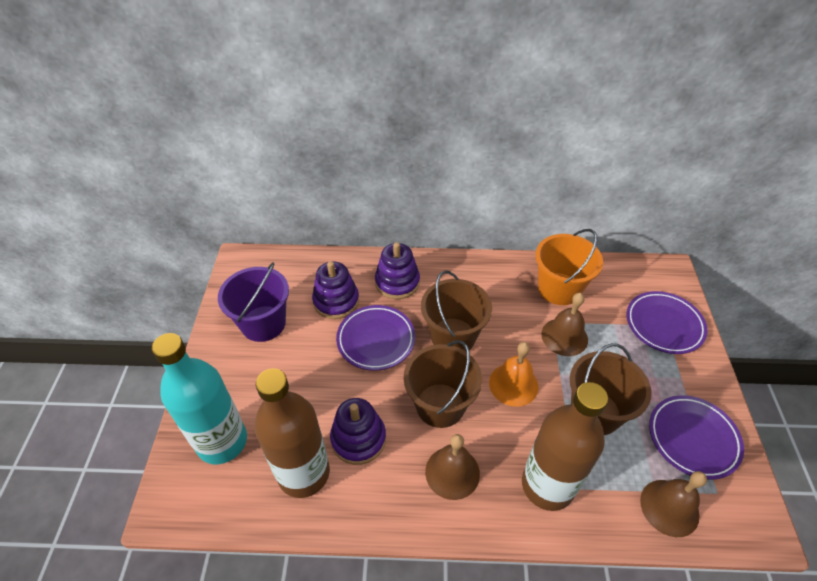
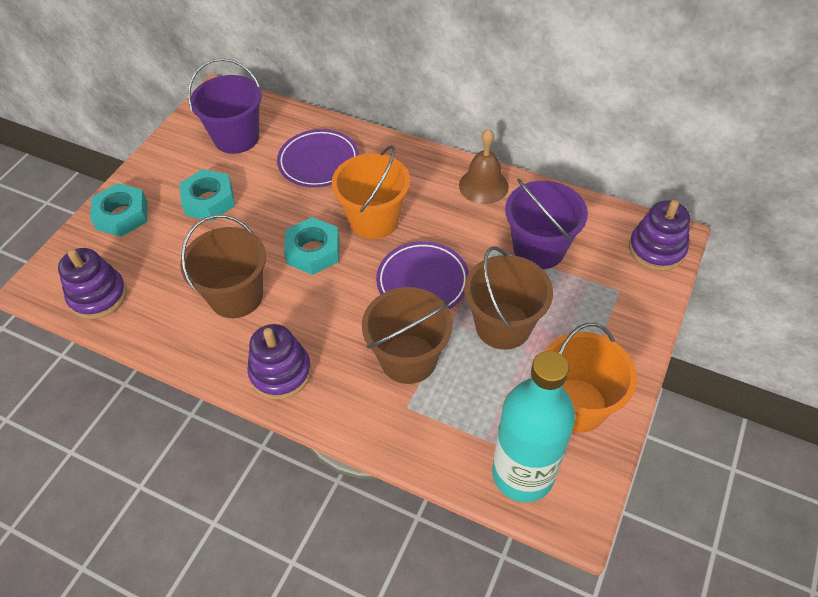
brown bell: 3 -> 1
brown bottle: 2 -> 0
orange bell: 1 -> 0
orange bucket: 1 -> 2
purple bucket: 1 -> 2
purple plate: 3 -> 2
turquoise nut: 0 -> 3

